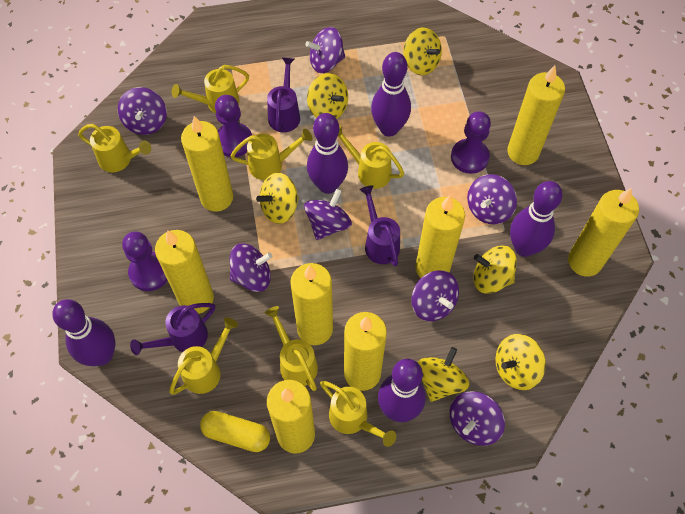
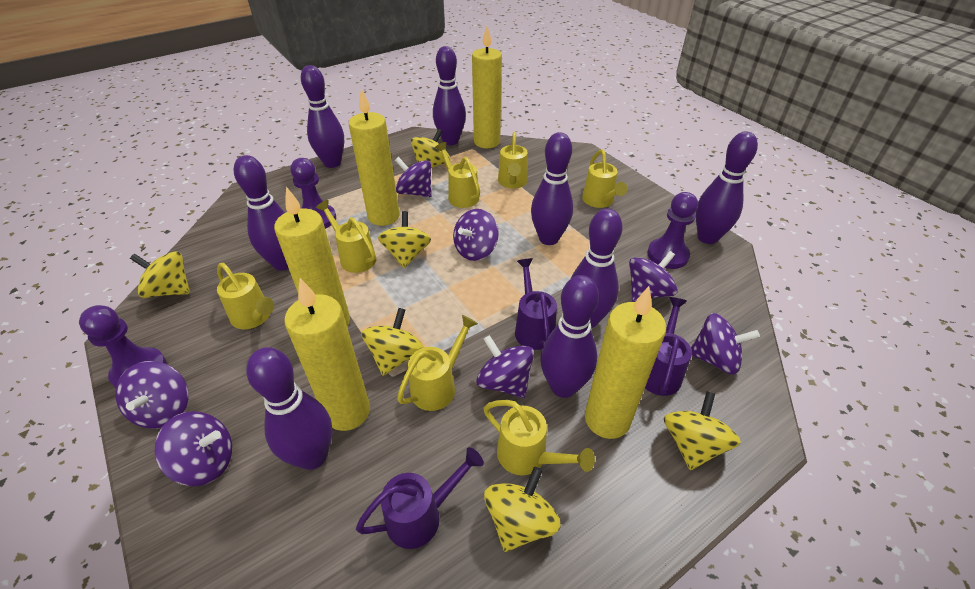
purple bowling pin: 5 -> 8
yellow candle: 8 -> 5
yellow capsule: 1 -> 0

